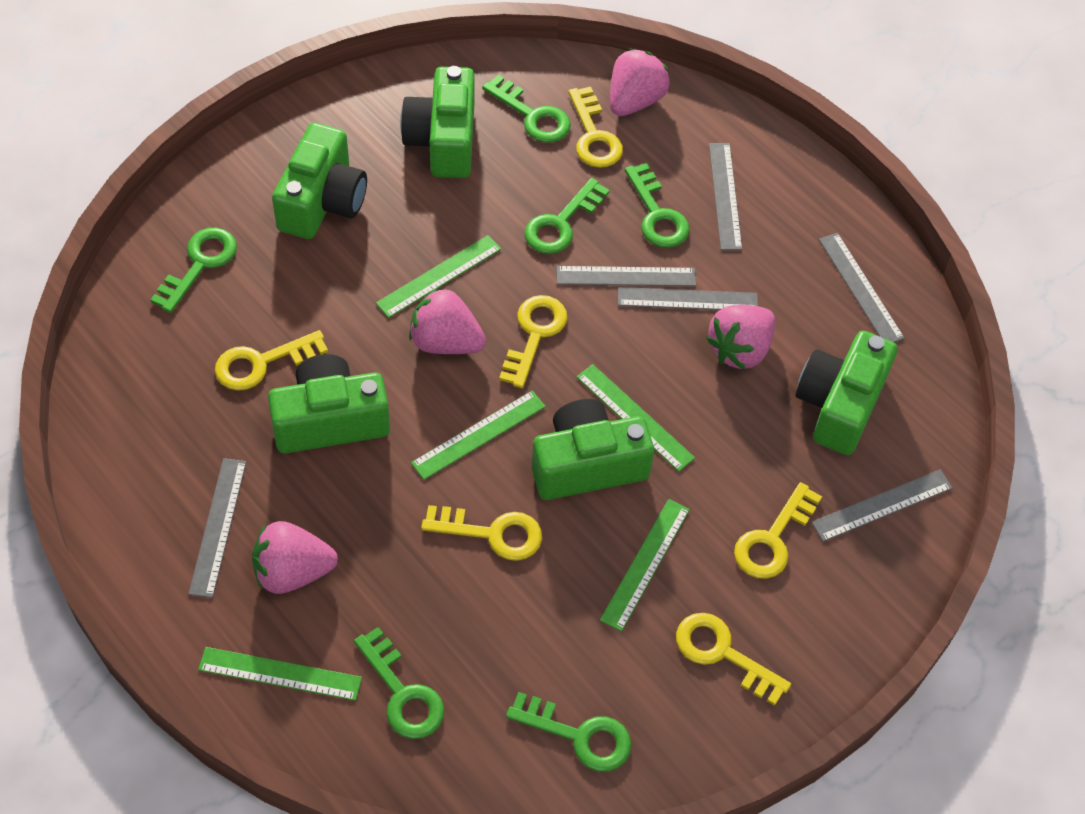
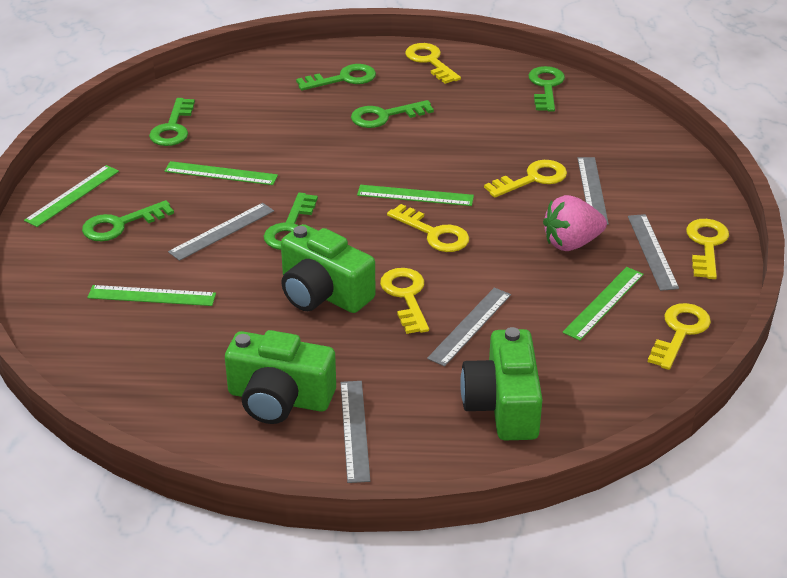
green camera: 5 -> 3
grey ruler: 6 -> 5
pink strawberry: 4 -> 1

